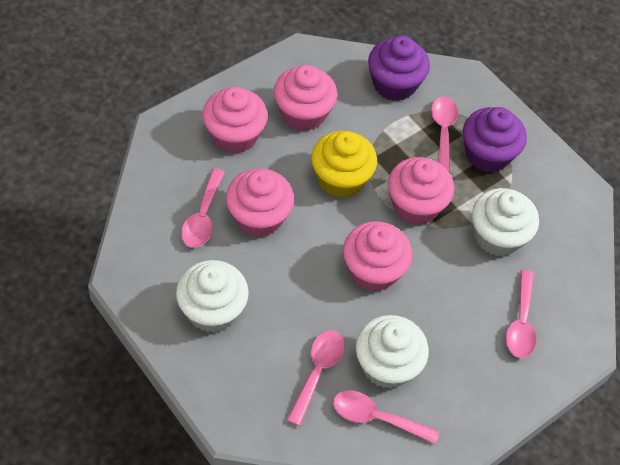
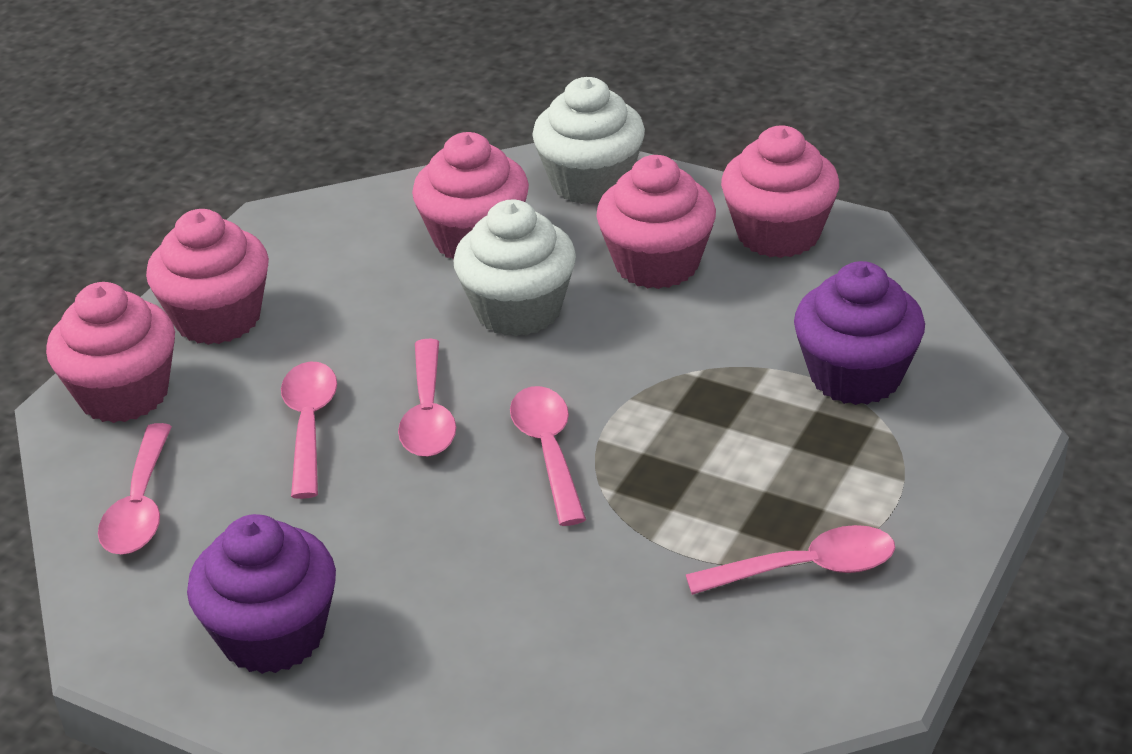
white cupcake: 3 -> 2
yellow cupcake: 1 -> 0

